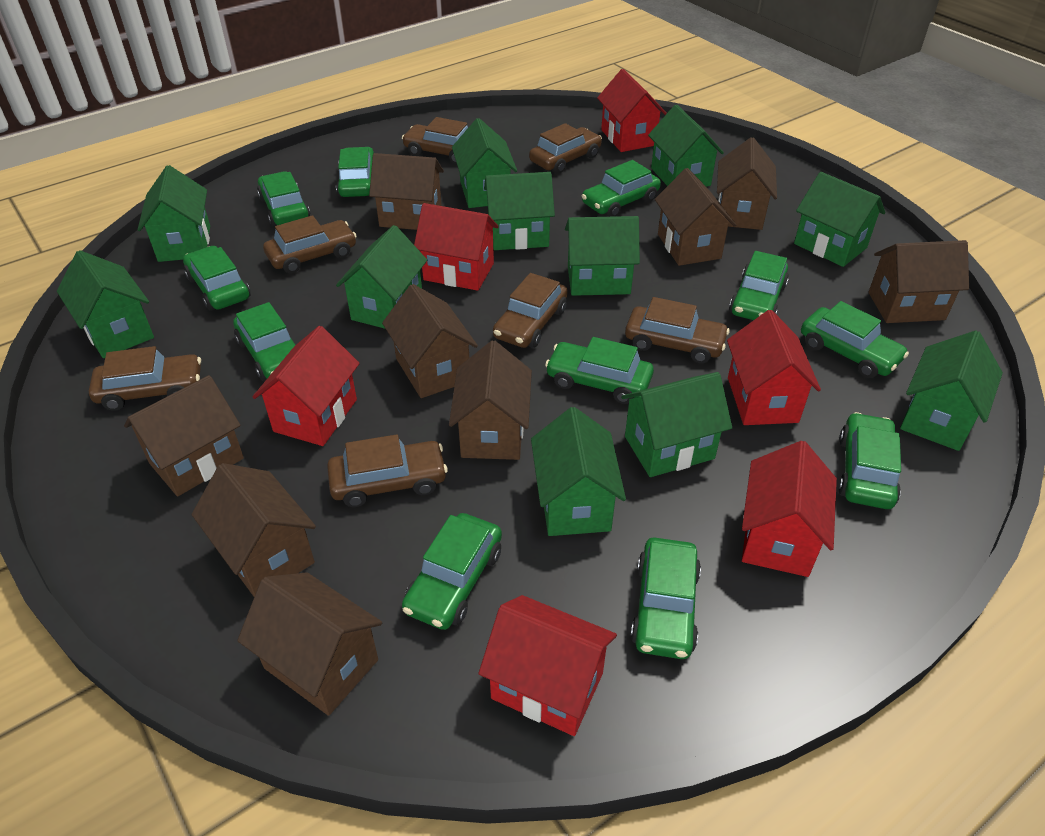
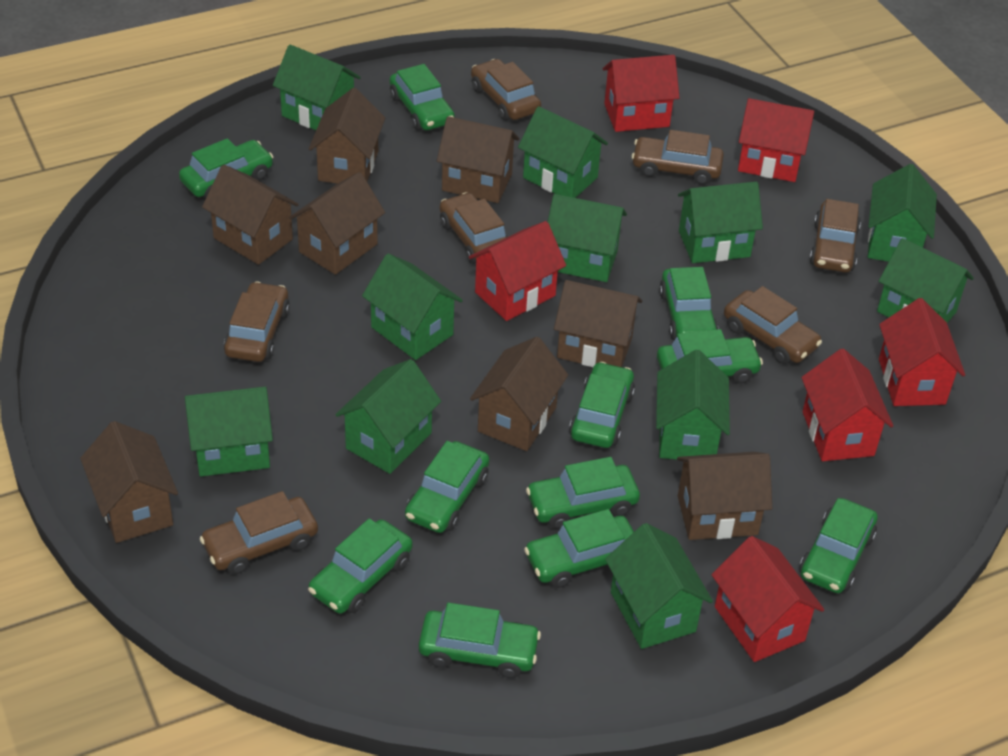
brown house: 9 -> 8

